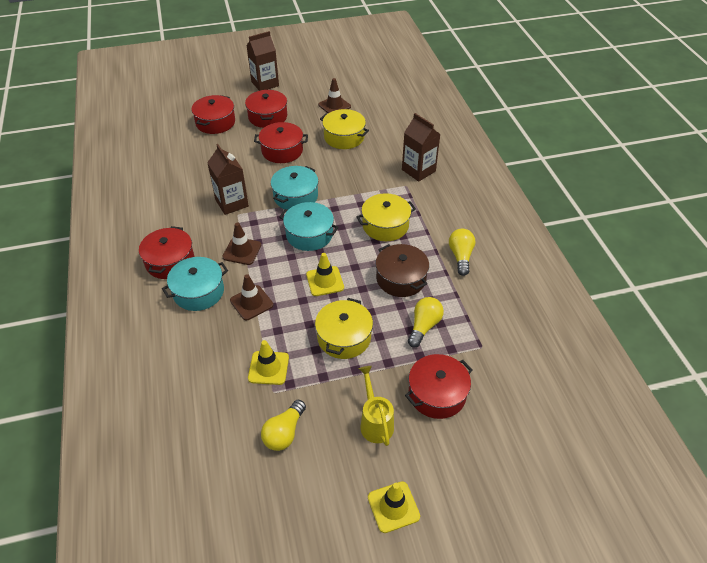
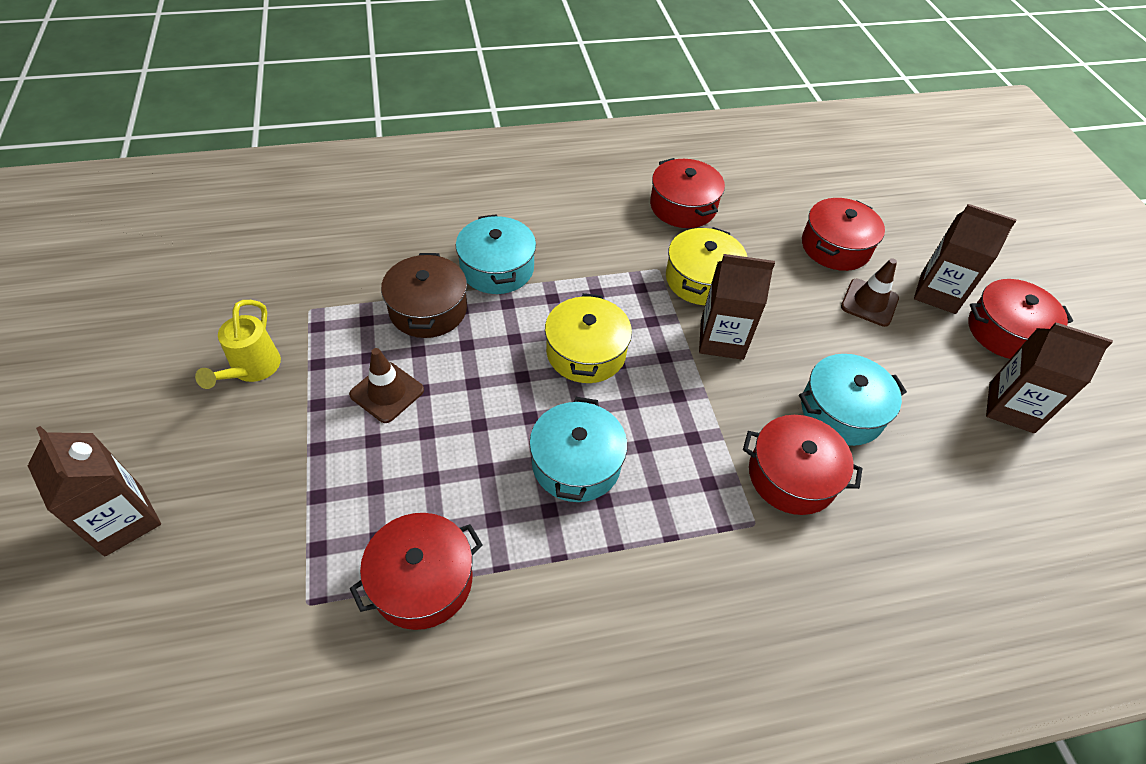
brown carton: 3 -> 4
brown traffic cone: 3 -> 2
yellow light bulb: 3 -> 0
yellow pot: 3 -> 2
yellow traffic cone: 3 -> 0

